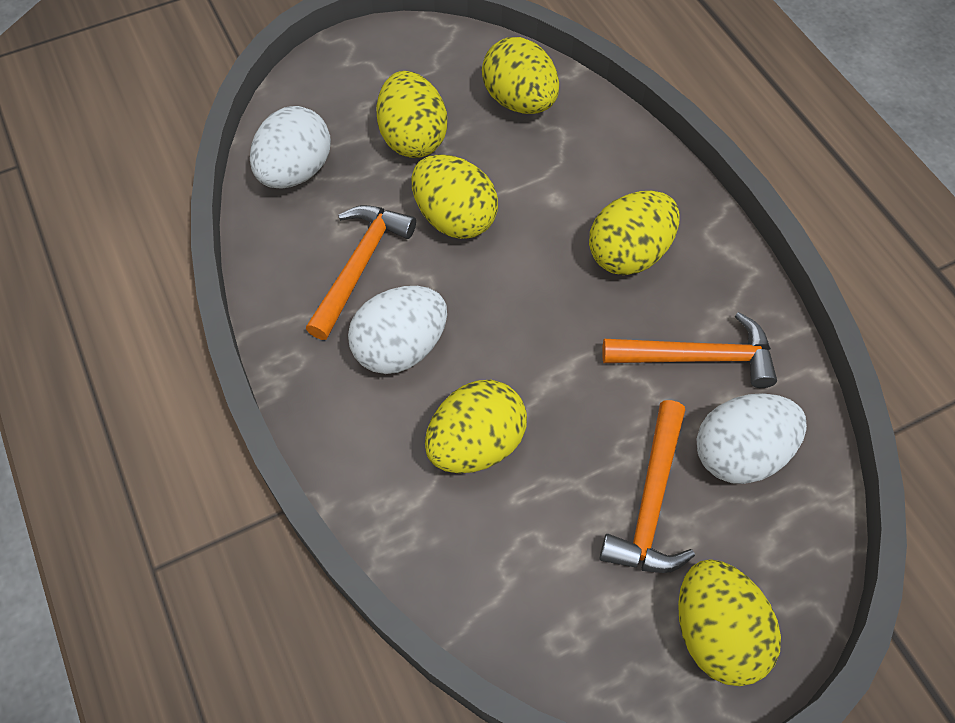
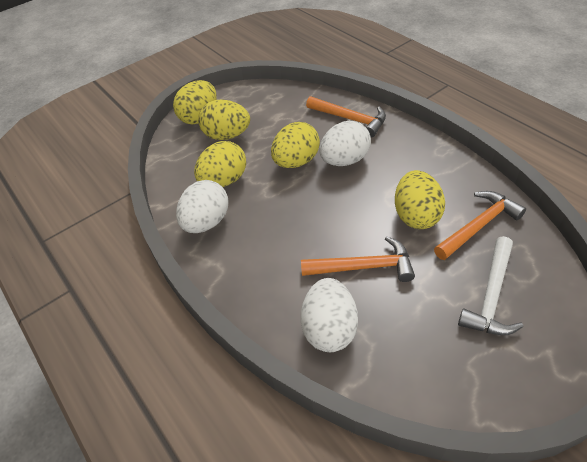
white hammer: 0 -> 1
yellow egg: 6 -> 5

